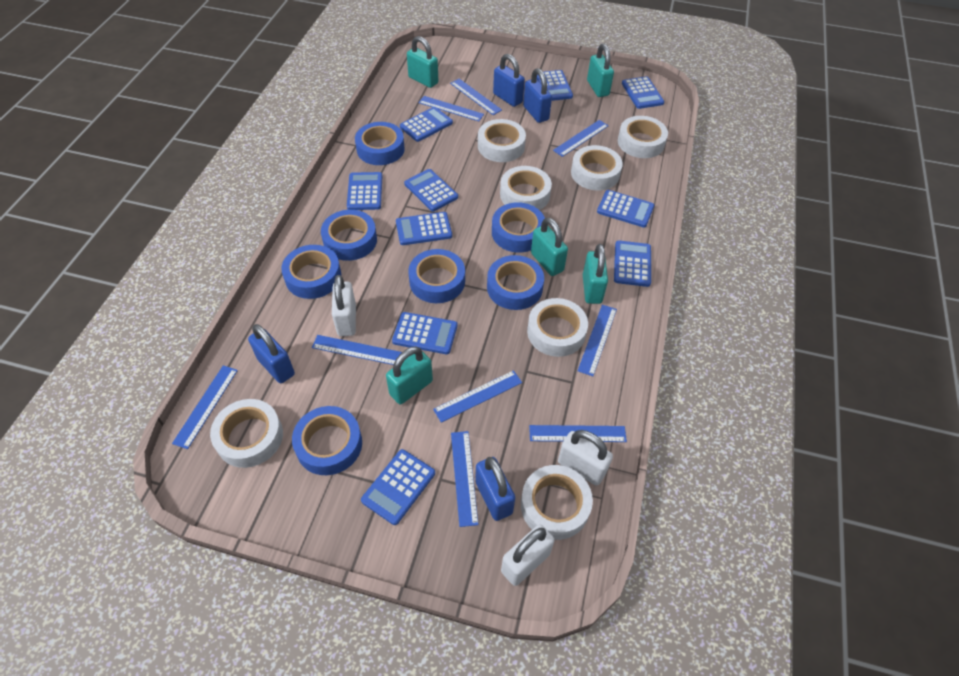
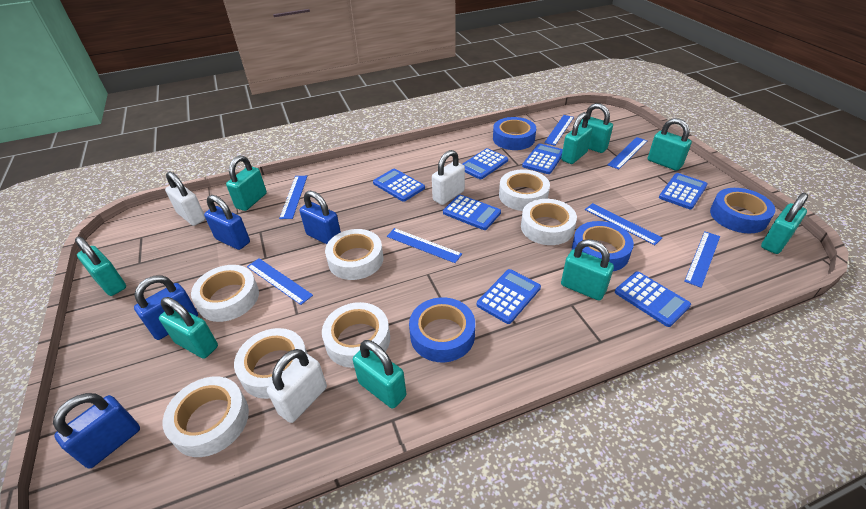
blue calculator: 10 -> 7
blue ruler: 9 -> 7
blue tape: 7 -> 4
turquoise padlock: 5 -> 9

